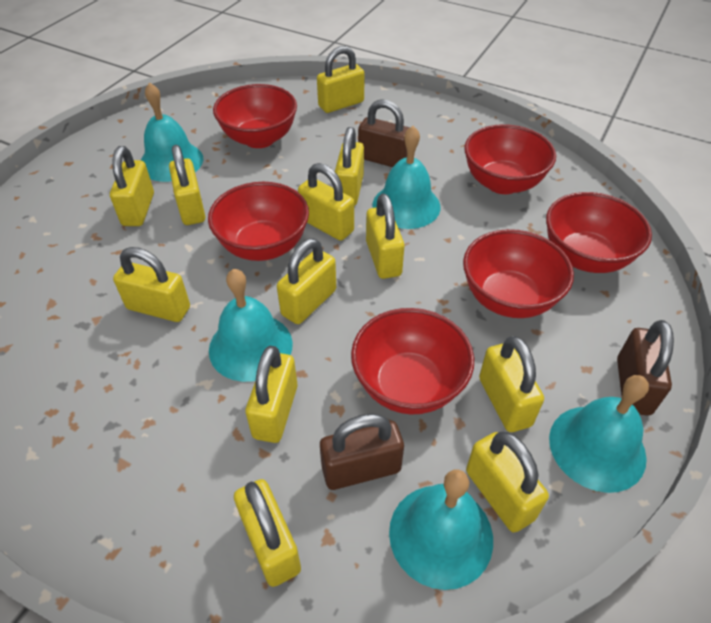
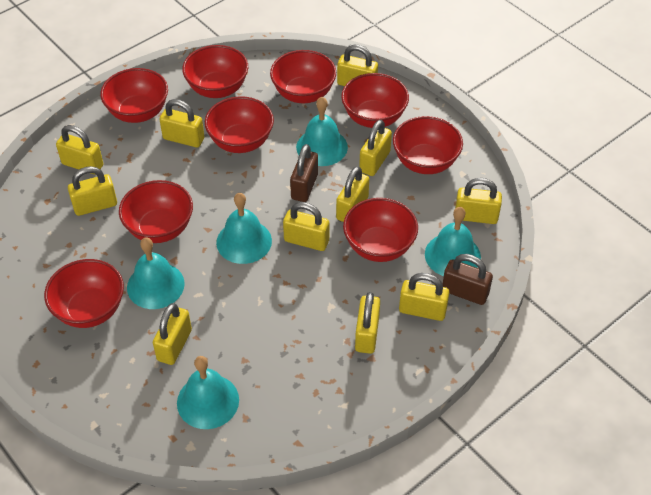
brown padlock: 3 -> 2
red bowl: 6 -> 9
yellow padlock: 12 -> 11

